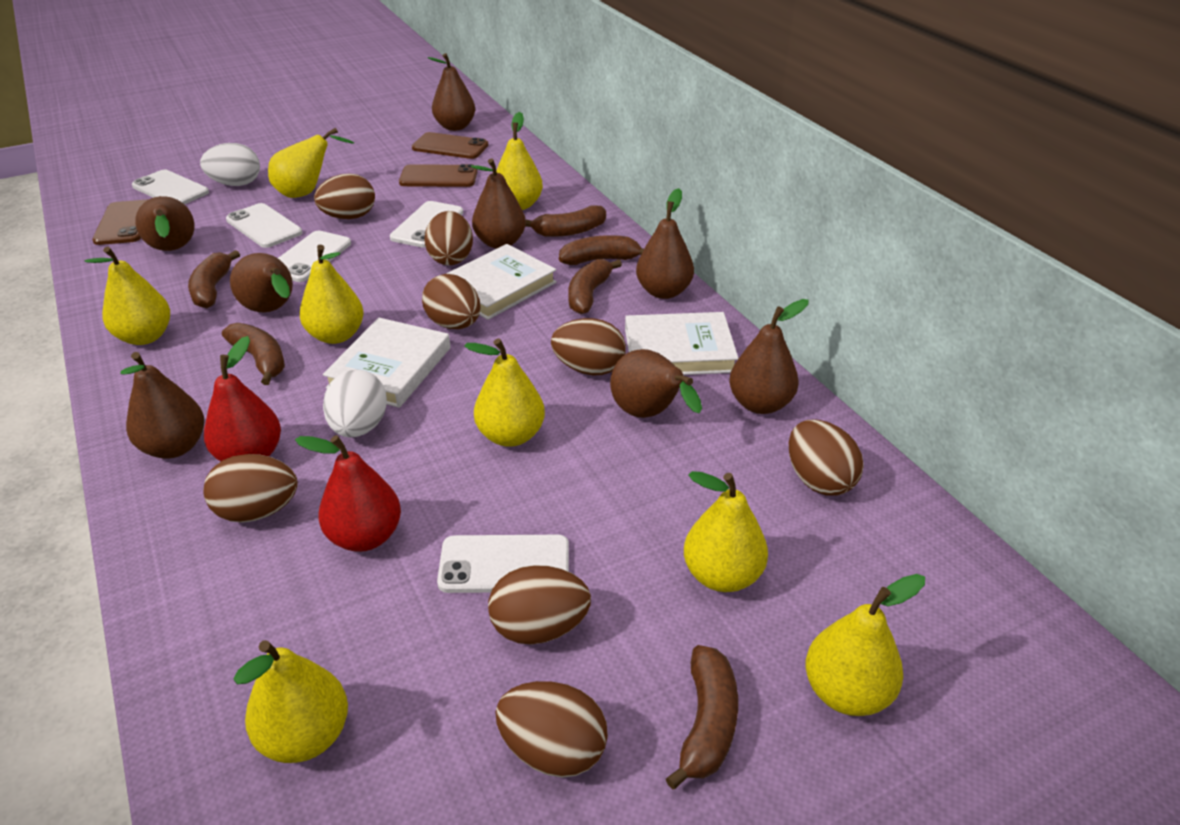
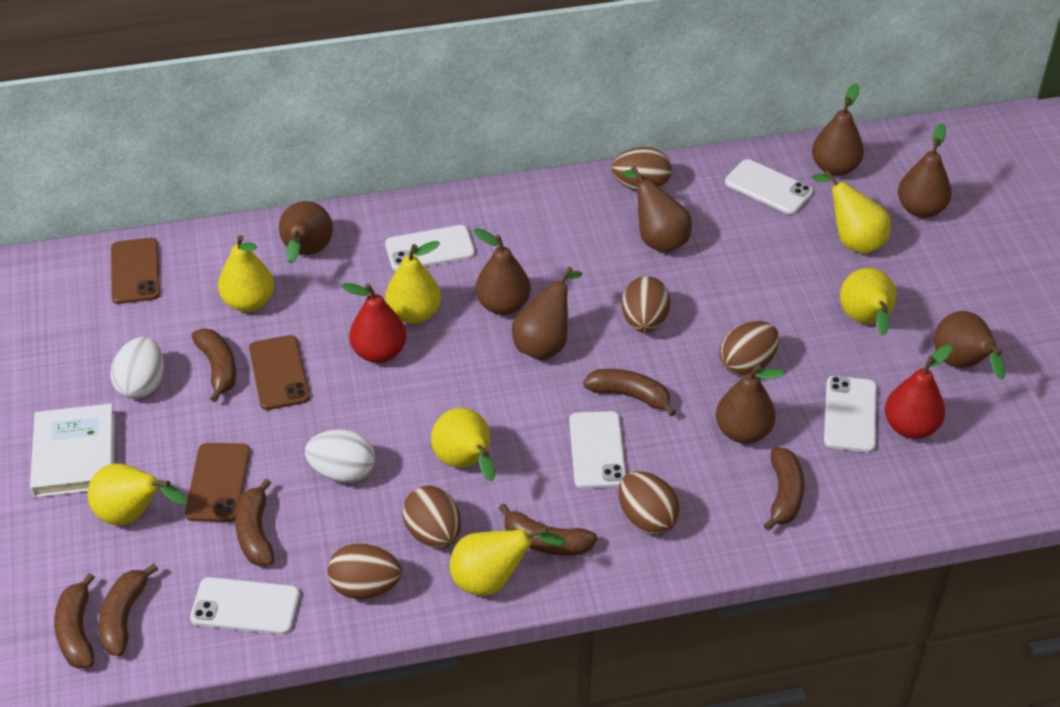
brown banana: 6 -> 7
brown egg: 8 -> 6
white book: 3 -> 1
yellow pear: 8 -> 7

